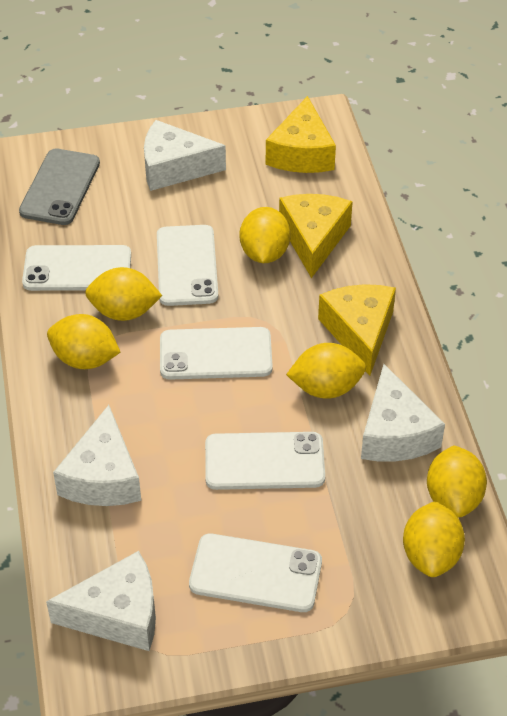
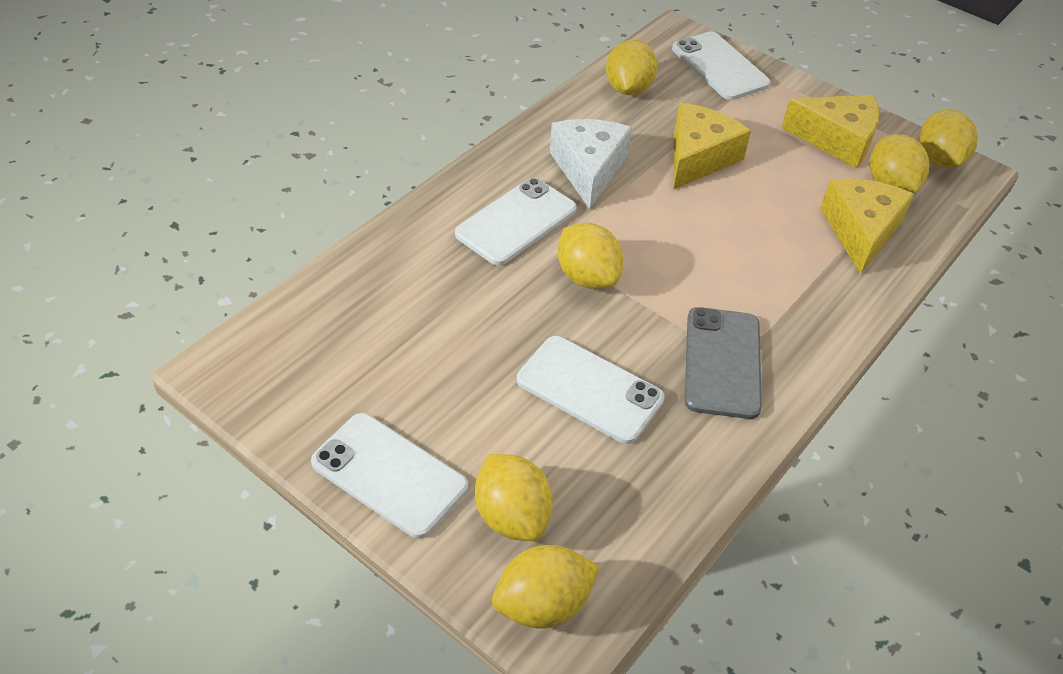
white cheese: 4 -> 1
white phone: 5 -> 4

